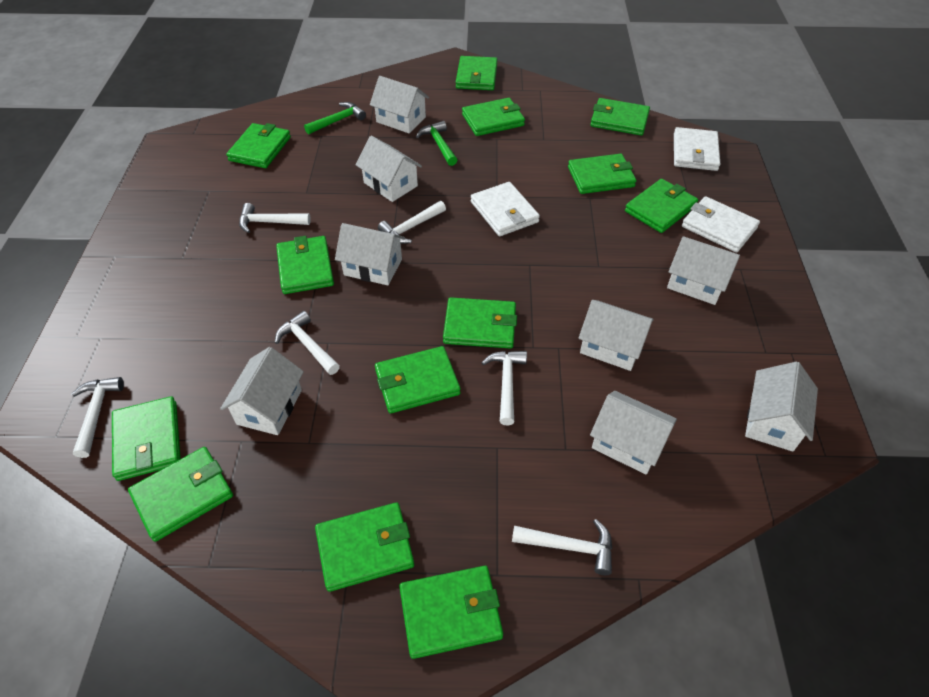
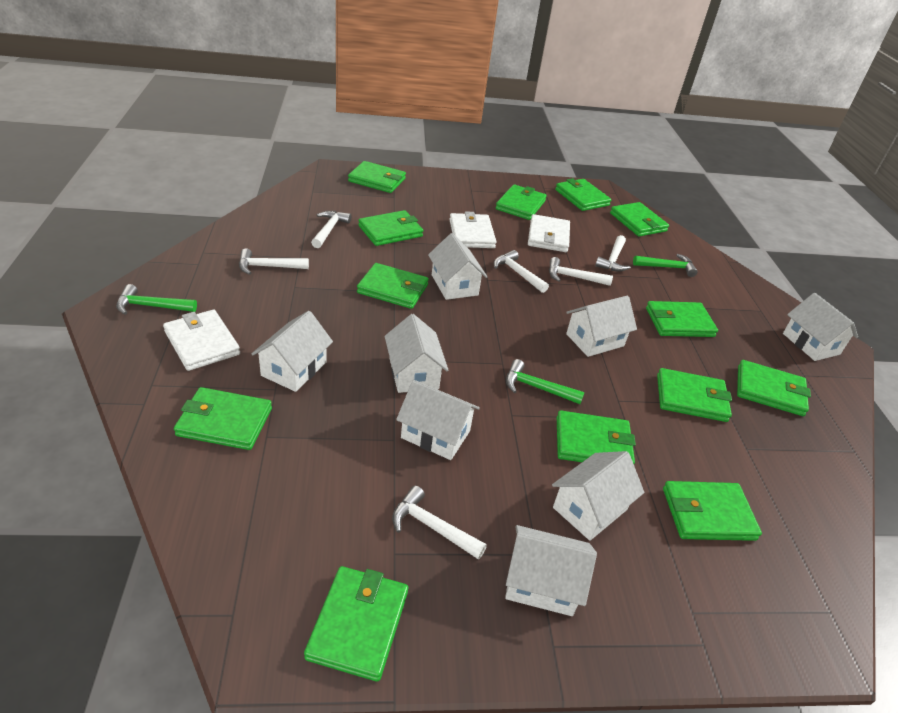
green hammer: 2 -> 3

